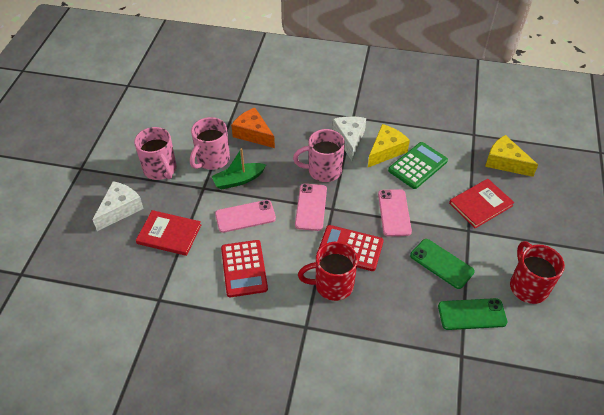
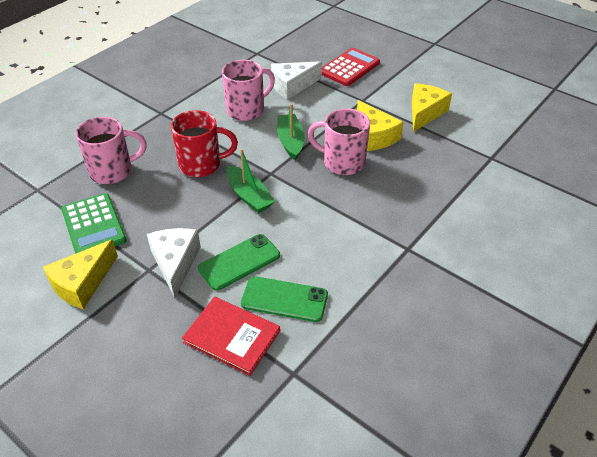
green boat: 1 -> 2
orange cheese: 1 -> 0
pink phone: 3 -> 0
red book: 2 -> 1
red calculator: 2 -> 1
red mug: 2 -> 1
yellow cheese: 2 -> 3

